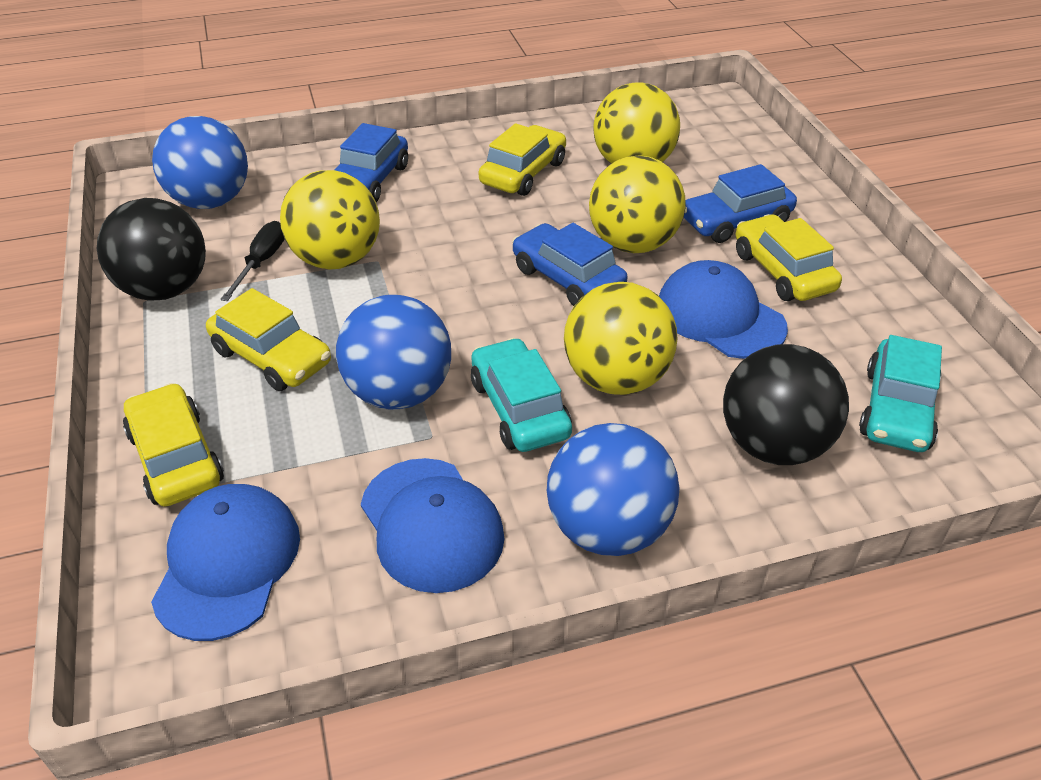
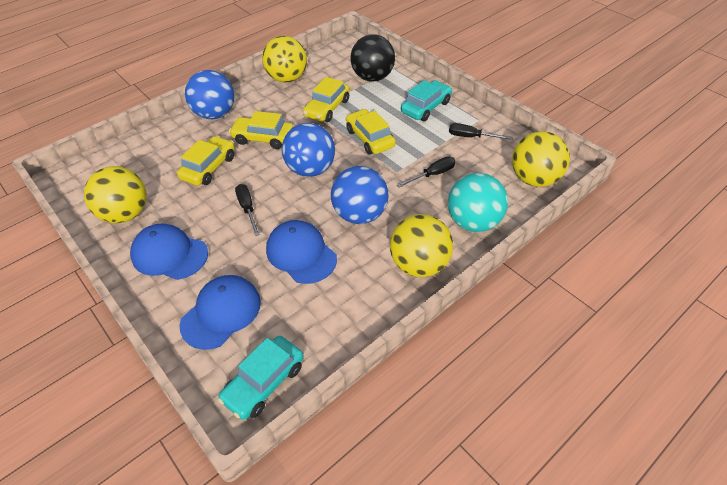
black ball: 2 -> 1
black screwdriver: 1 -> 3
blue car: 3 -> 0
turquoise ball: 0 -> 1

